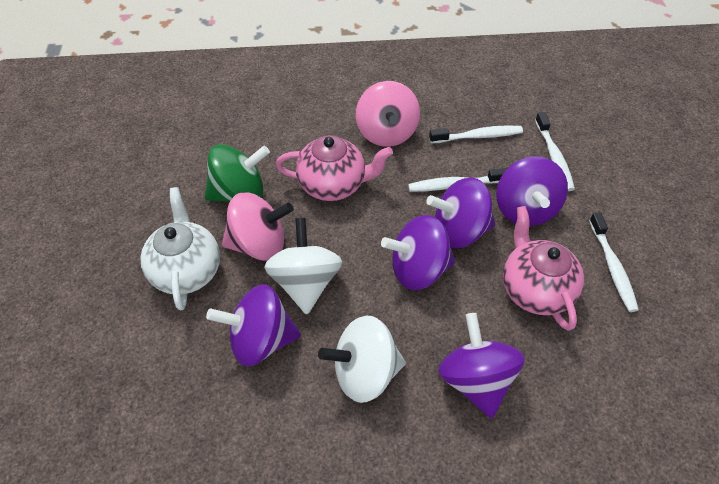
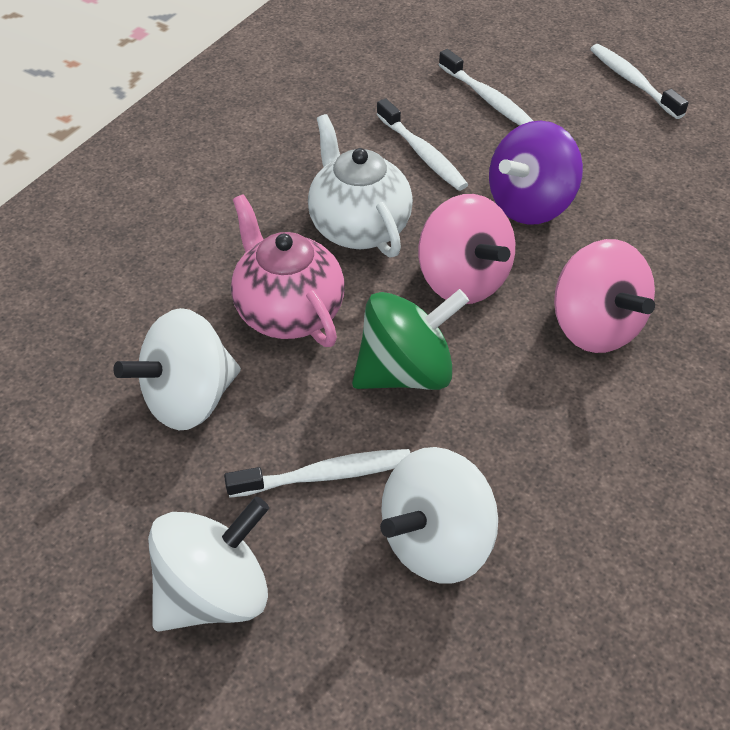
pink teapot: 2 -> 1
purple spinning top: 5 -> 1
white spinning top: 2 -> 3

